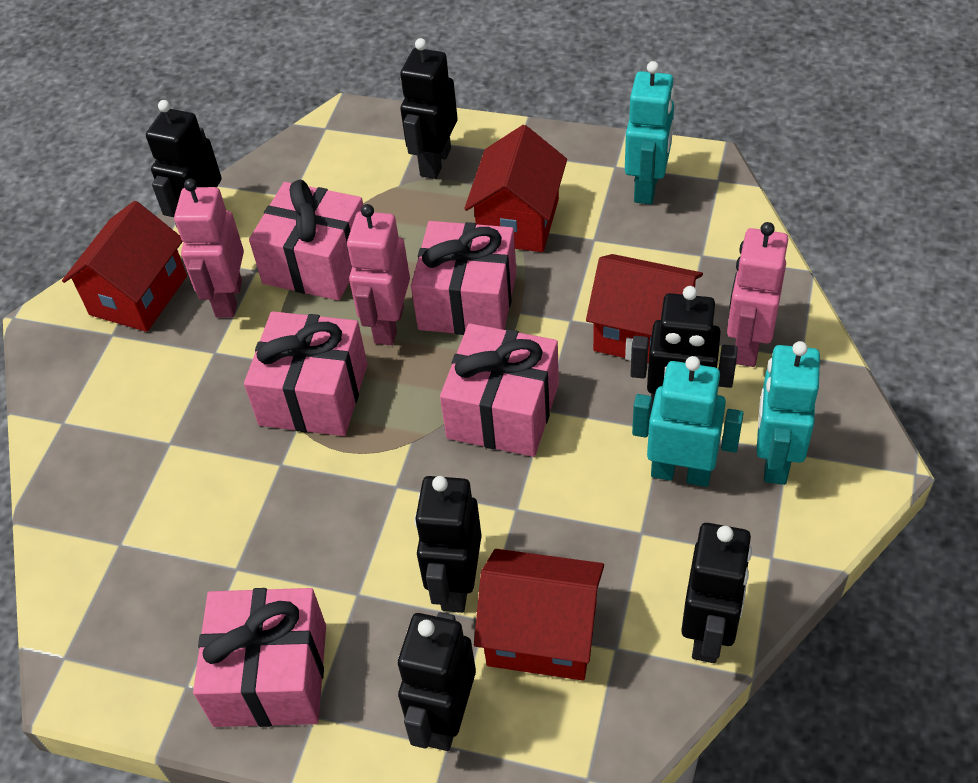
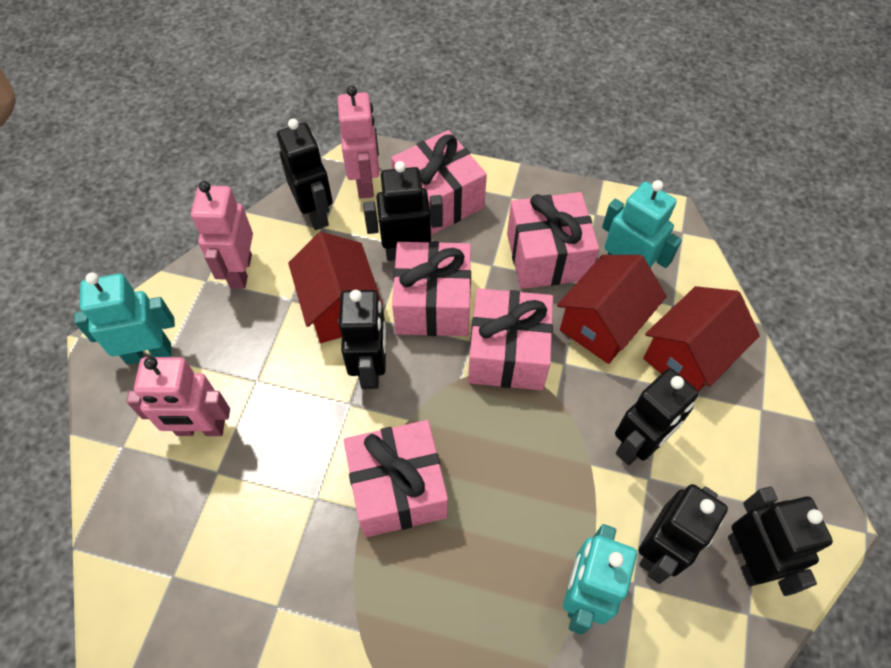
red house: 4 -> 3

